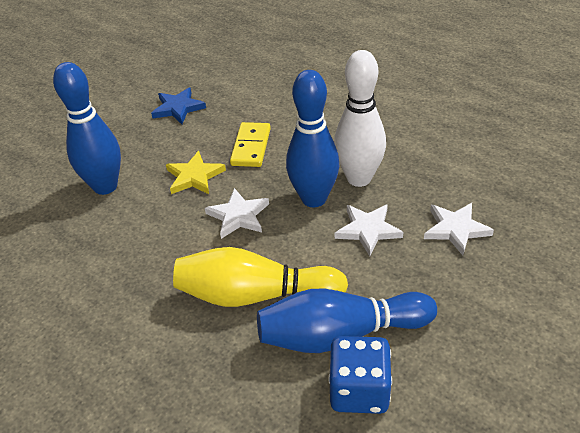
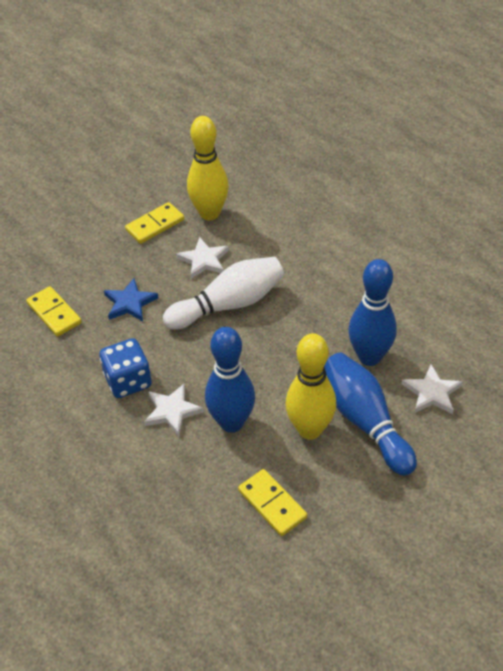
yellow bowling pin: 1 -> 2
yellow domino: 1 -> 3
yellow star: 1 -> 0

